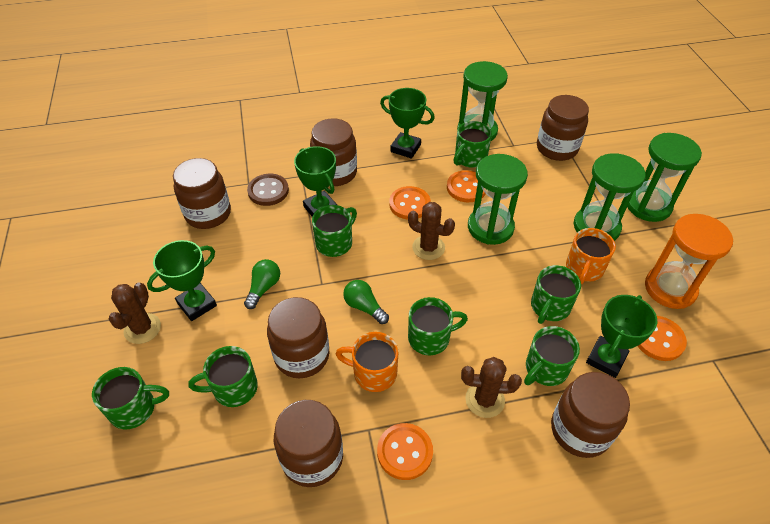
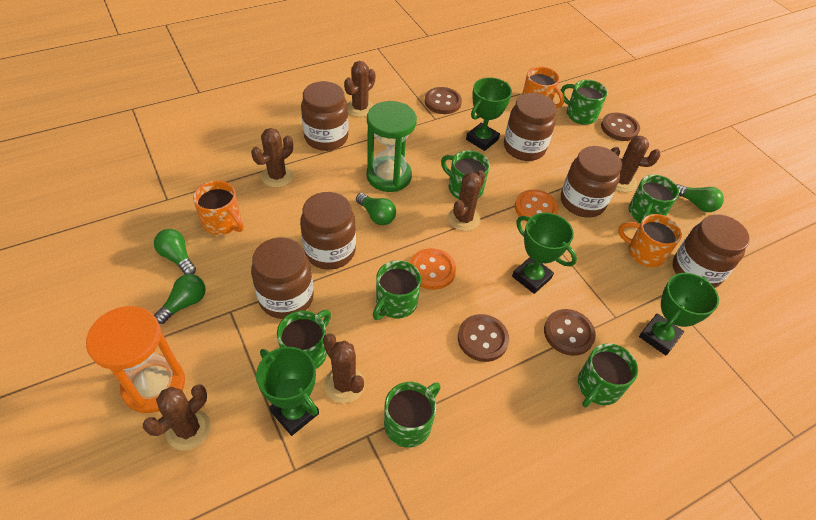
brown button: 1 -> 4
brown cactus: 3 -> 6
green hourglass: 4 -> 1
green light bulb: 2 -> 4
orange button: 4 -> 2
orange mug: 2 -> 3

